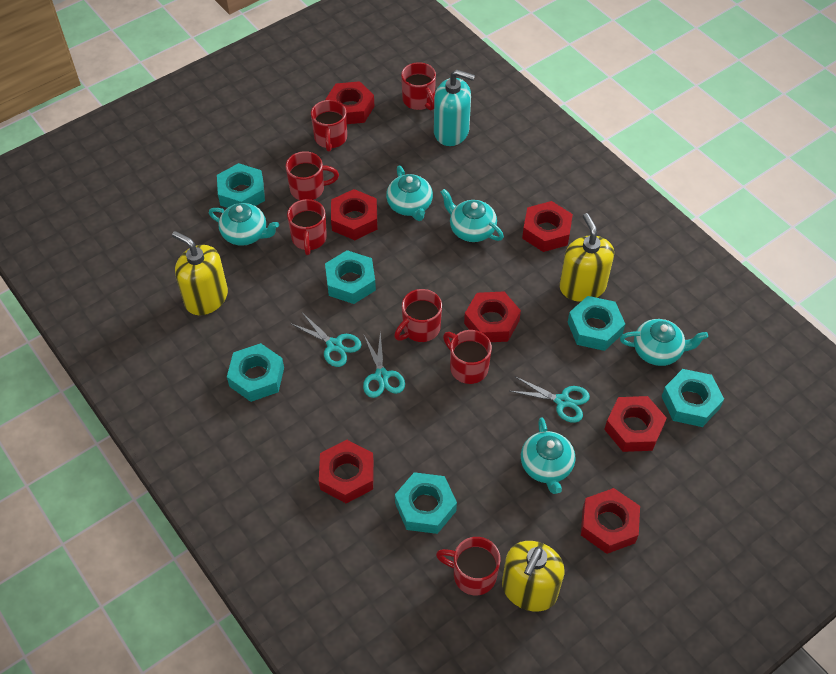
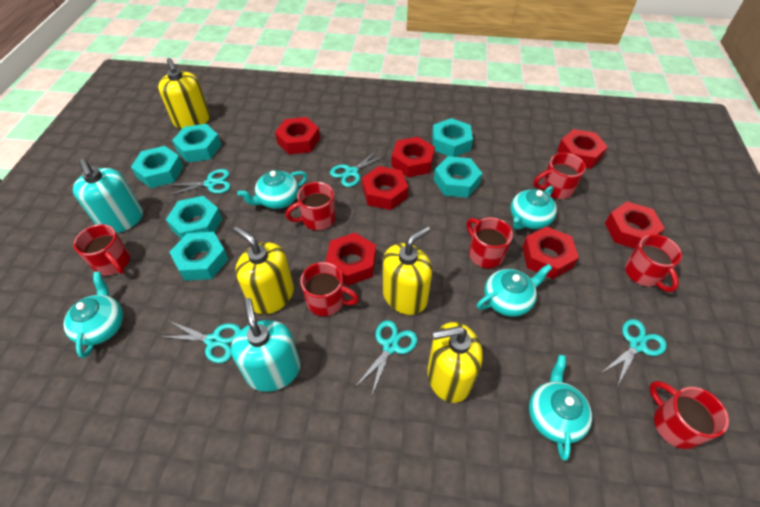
turquoise scissors: 3 -> 5
turquoise soap dispenser: 1 -> 2
yellow soap dispenser: 3 -> 4

